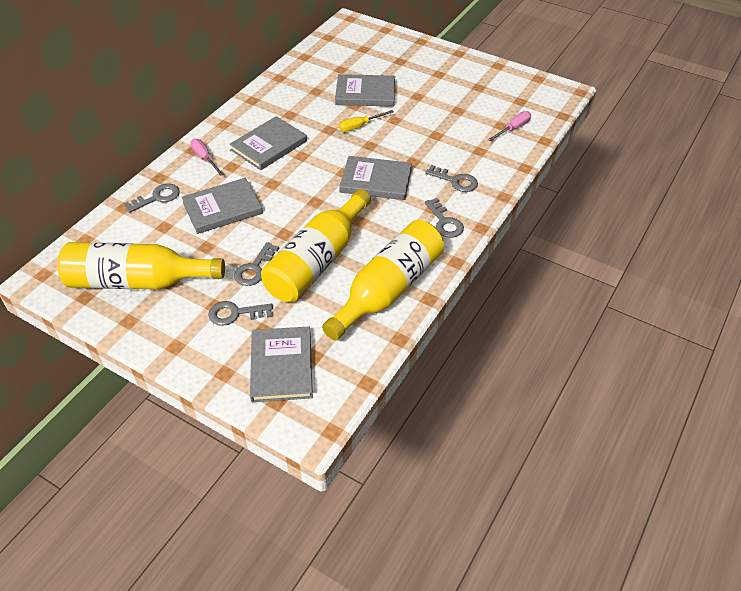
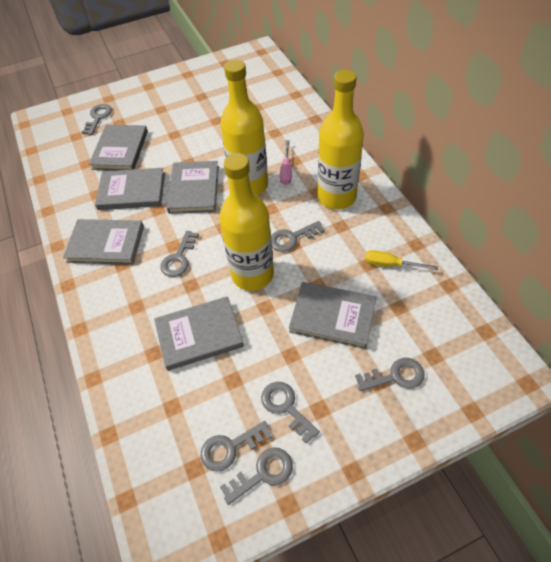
grey book: 5 -> 6
grey key: 5 -> 7
pink screwdriver: 2 -> 1

